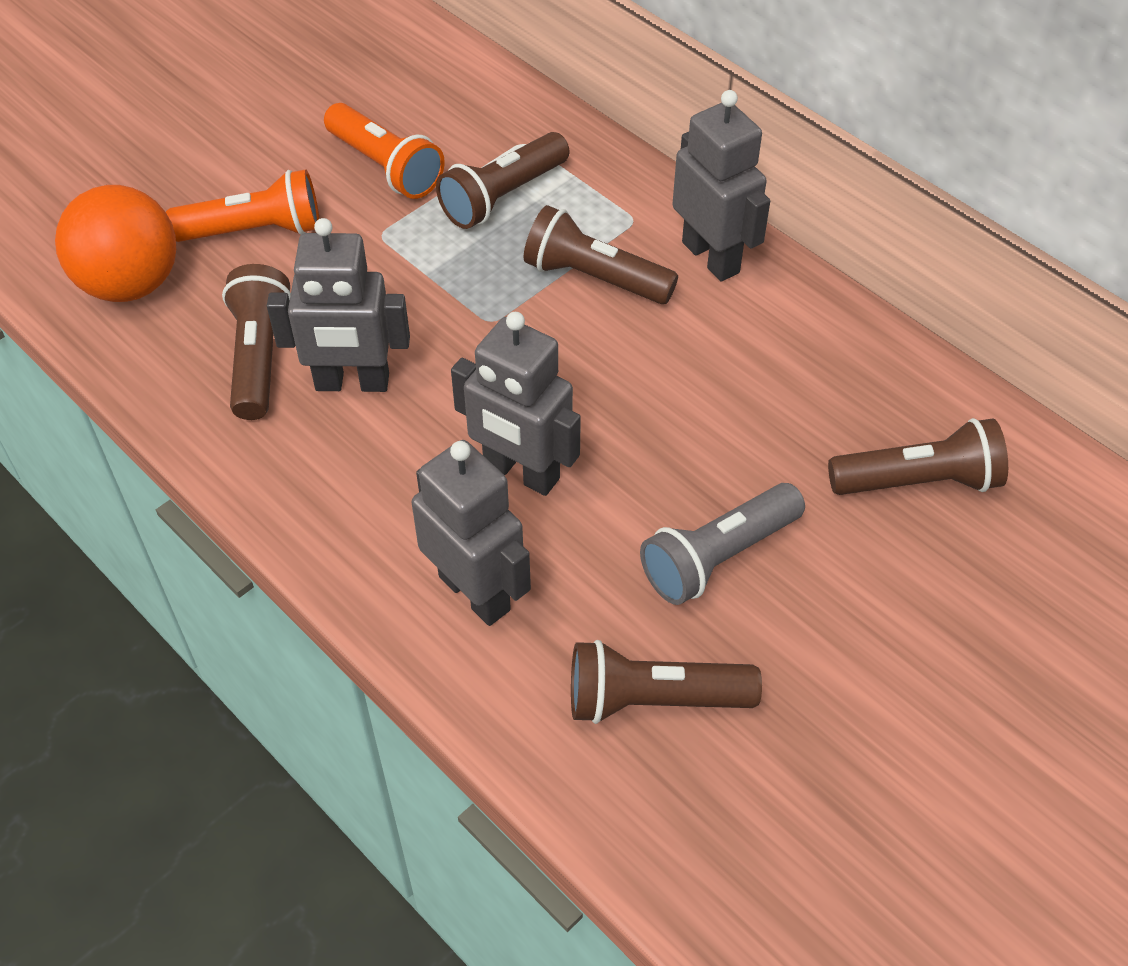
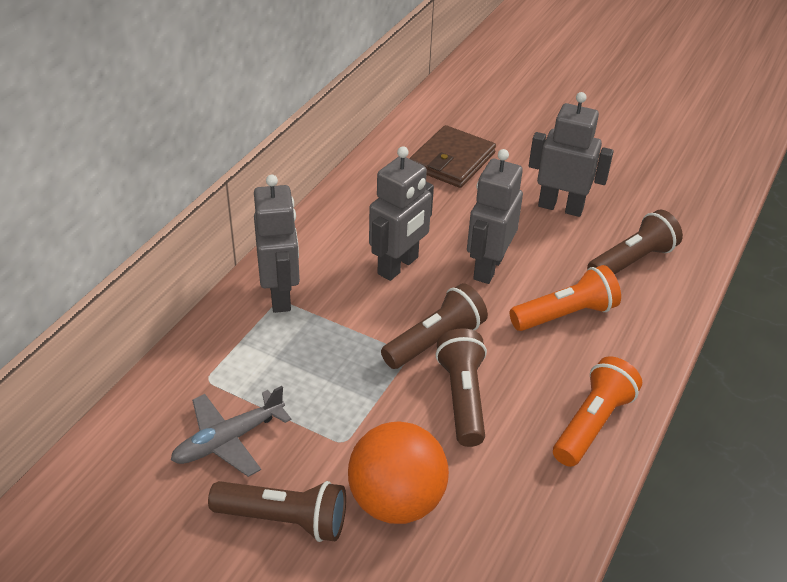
brown flashlight: 5 -> 4
brown wallet: 0 -> 1
grey flashlight: 1 -> 0
grey plane: 0 -> 1

